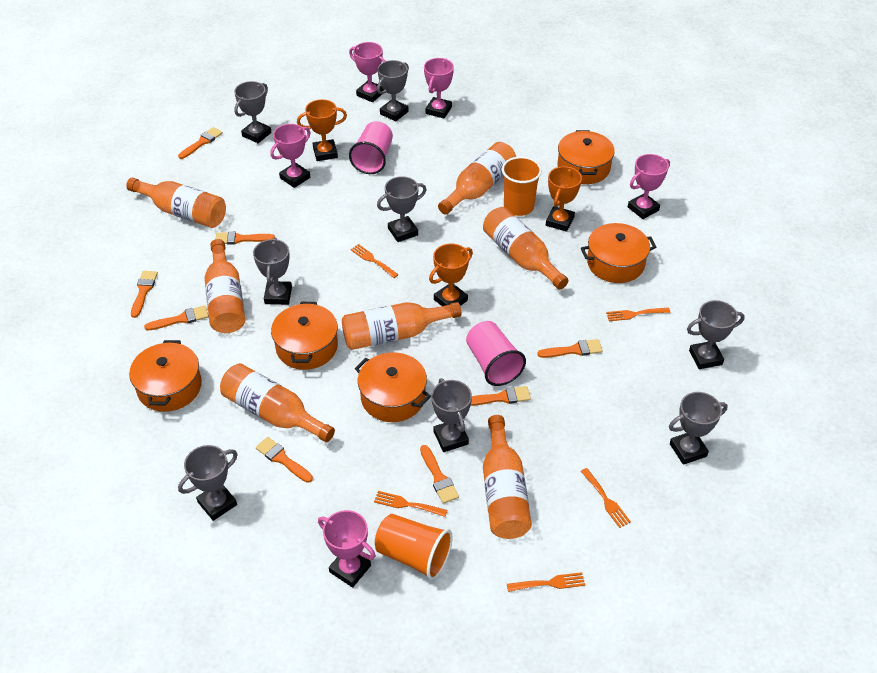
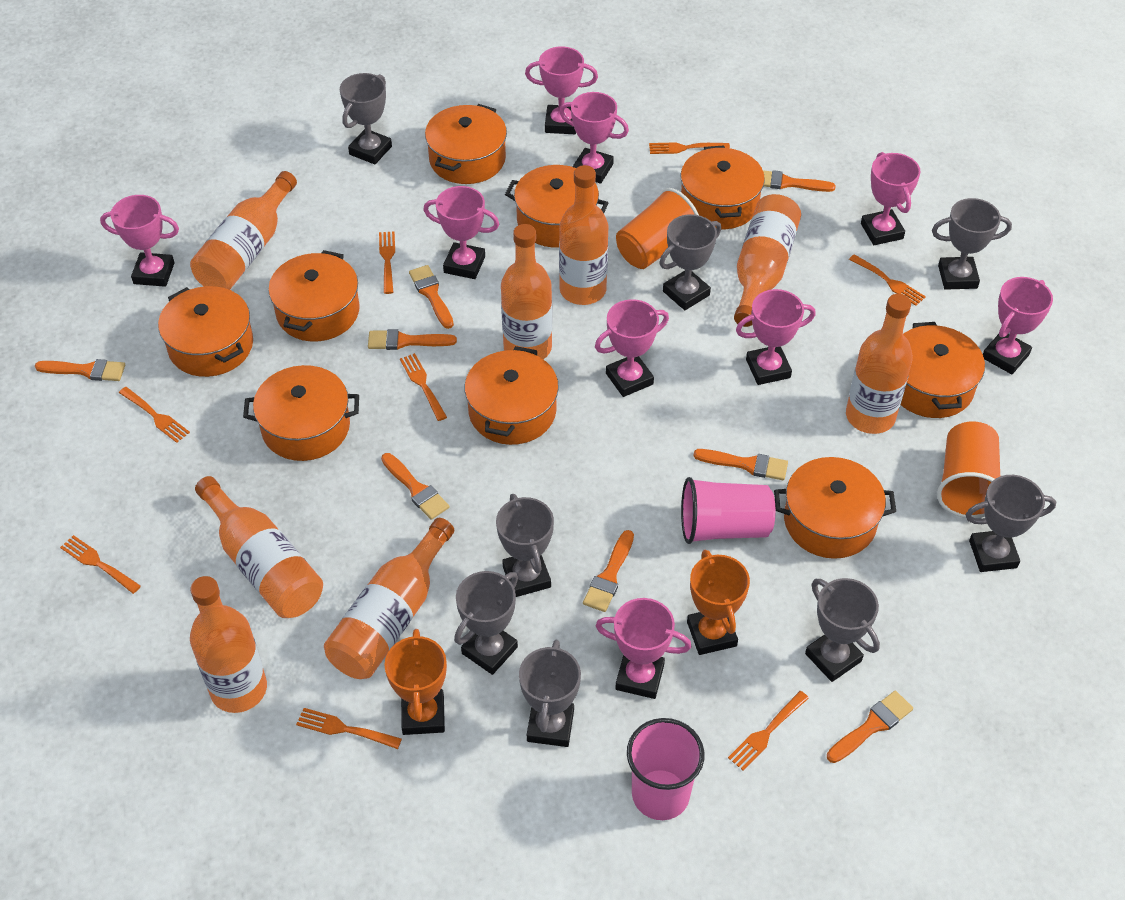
orange bottle: 7 -> 8
orange fork: 5 -> 8
orange pot: 5 -> 9
orange trophy: 3 -> 2
pink trophy: 5 -> 9

